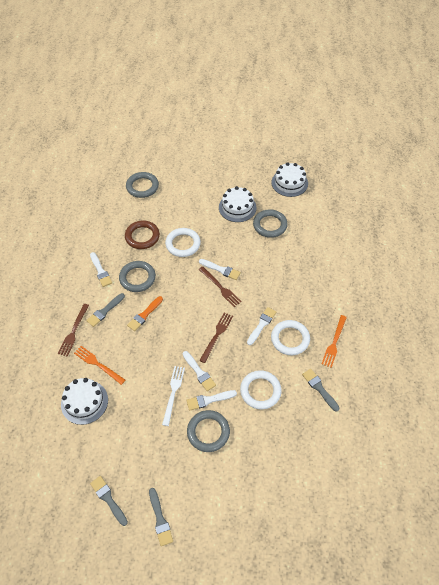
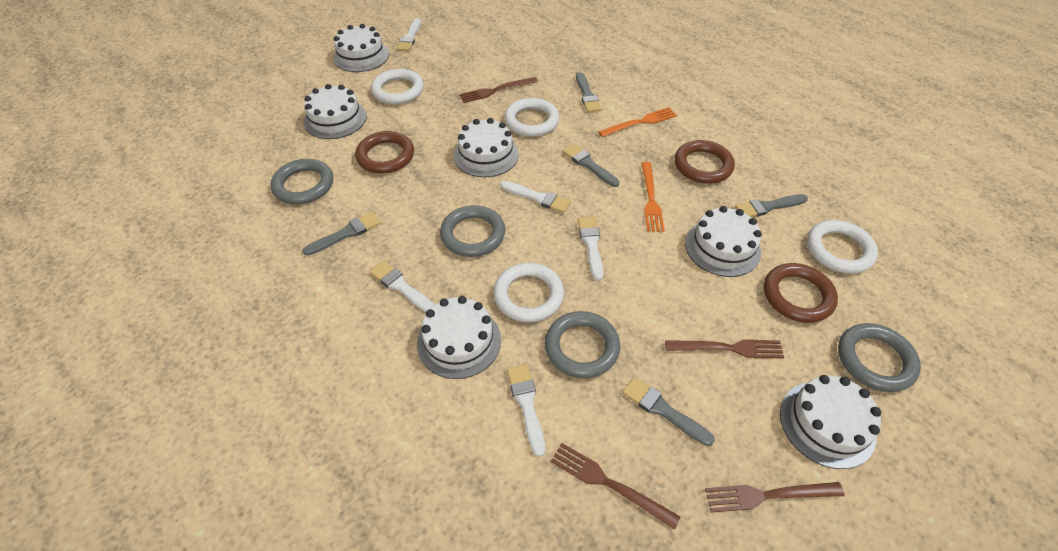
brown fork: 3 -> 4
brown ring: 1 -> 3
grey brush: 4 -> 5
orange brush: 1 -> 0
white cake: 3 -> 6
white fork: 1 -> 0
white ring: 3 -> 4

